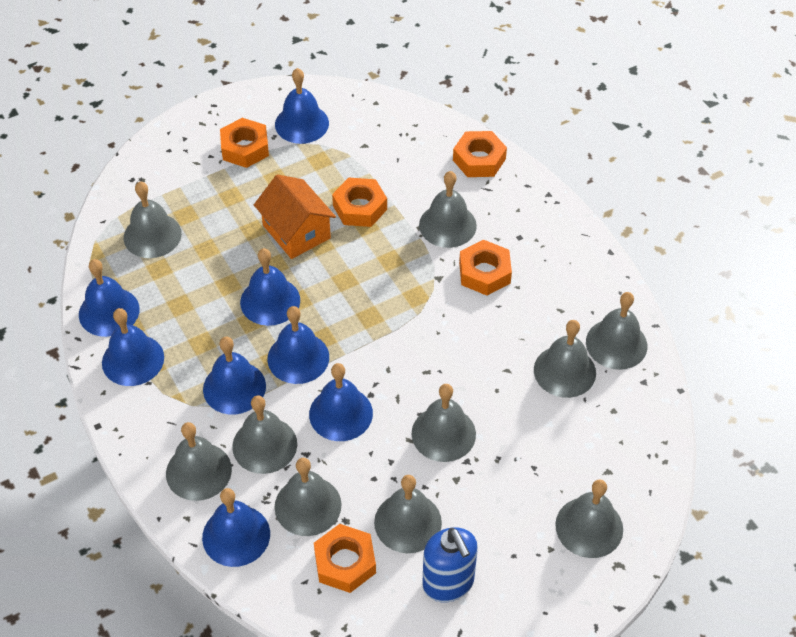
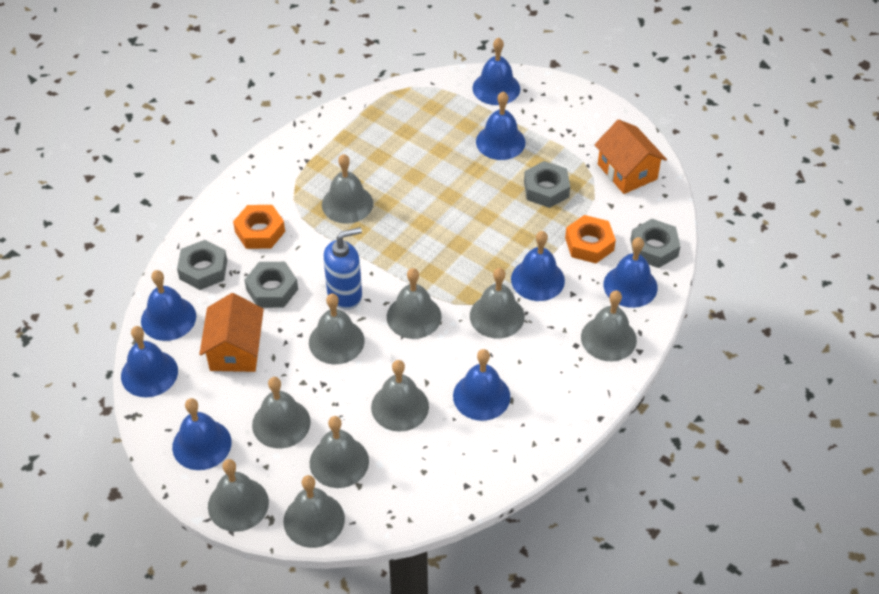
grey nut: 0 -> 4
orange house: 1 -> 2
orange nut: 5 -> 2

